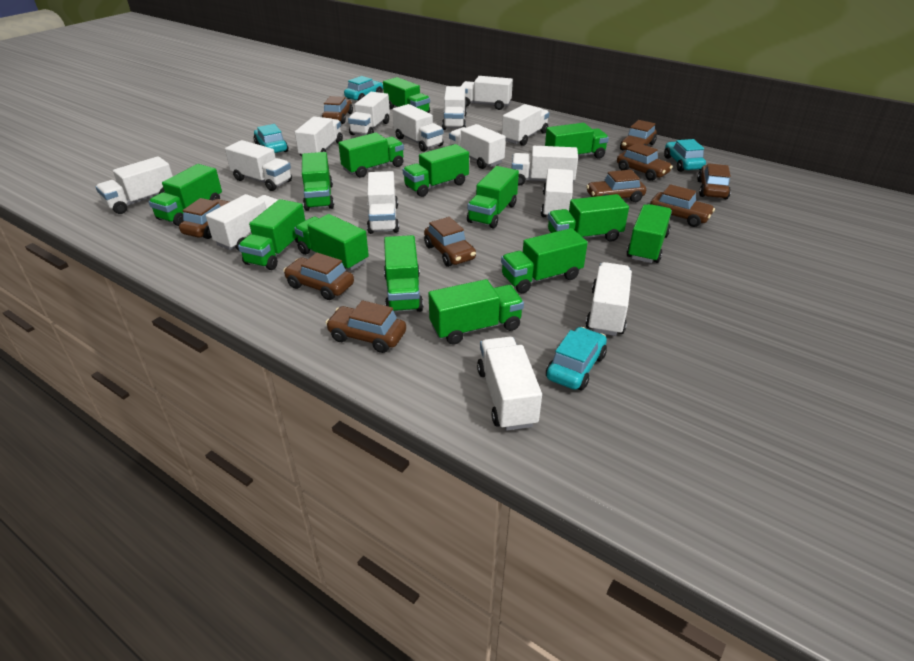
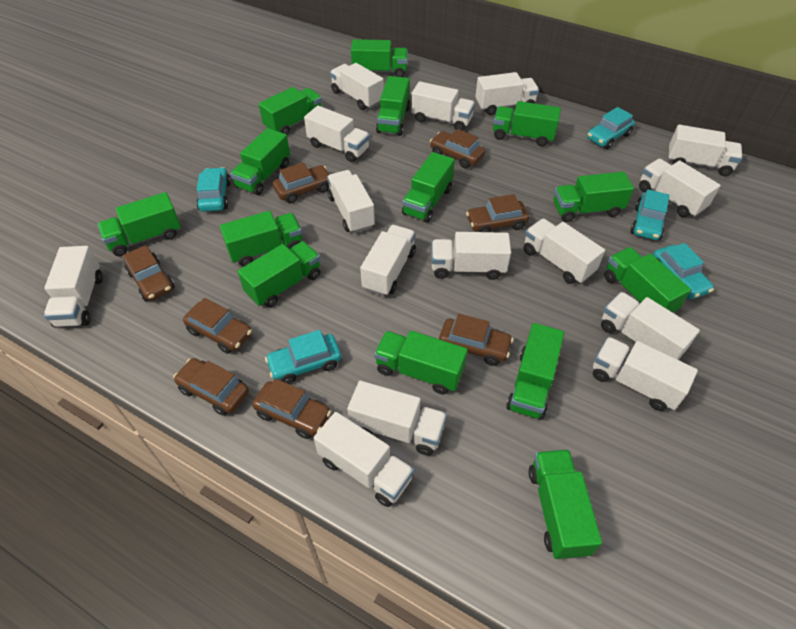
brown car: 10 -> 8
turquoise car: 4 -> 5

